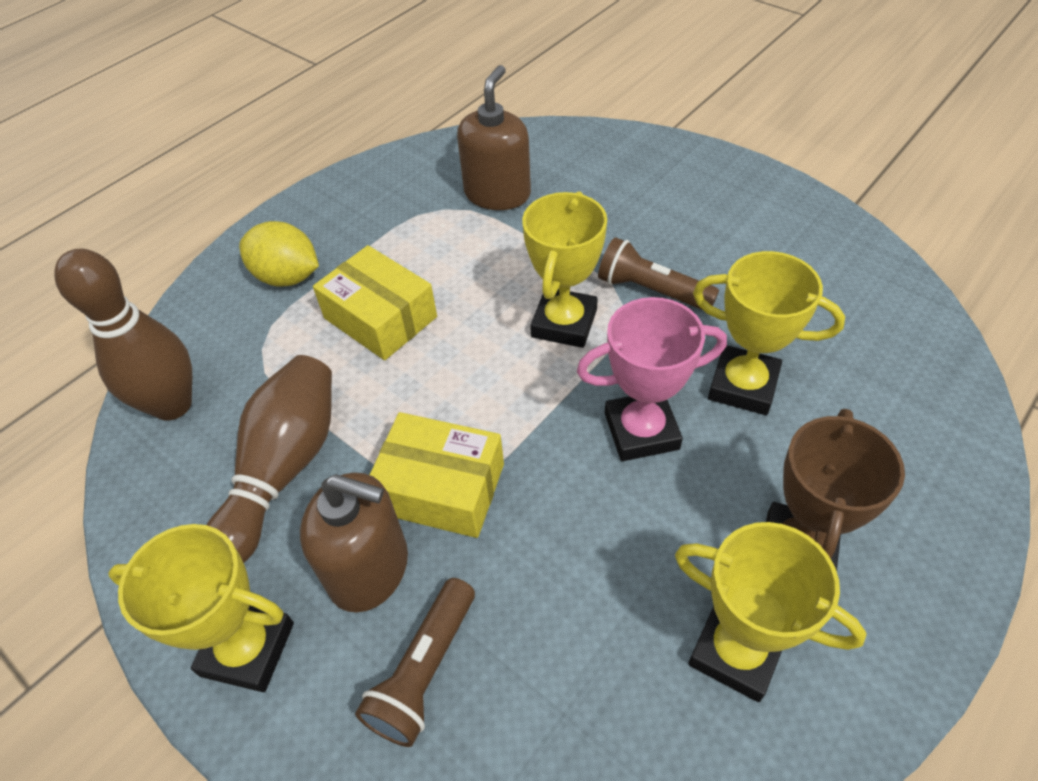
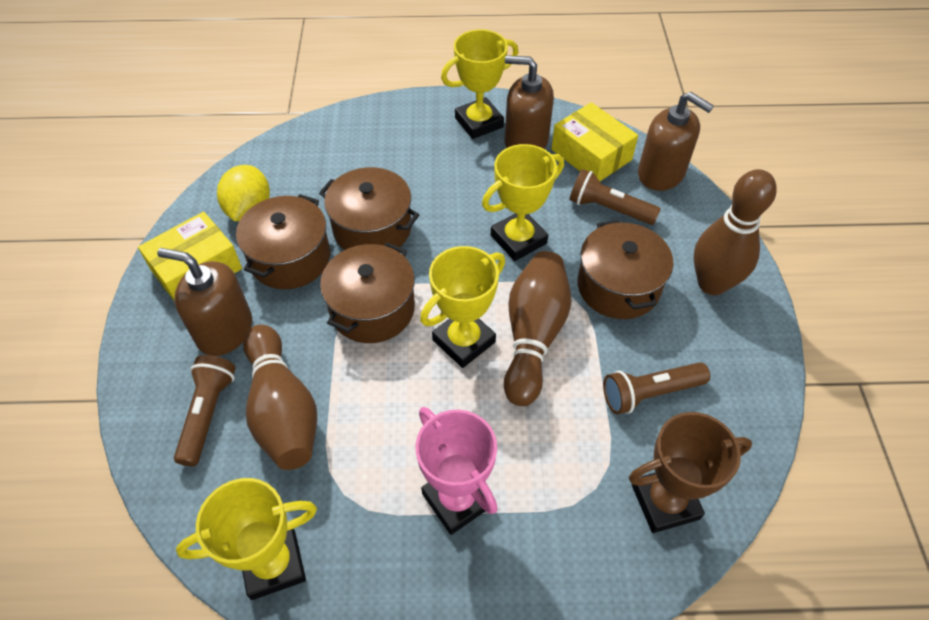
brown bowling pin: 2 -> 3
brown flashlight: 2 -> 3
brown pot: 0 -> 4
brown soap dispenser: 2 -> 3

